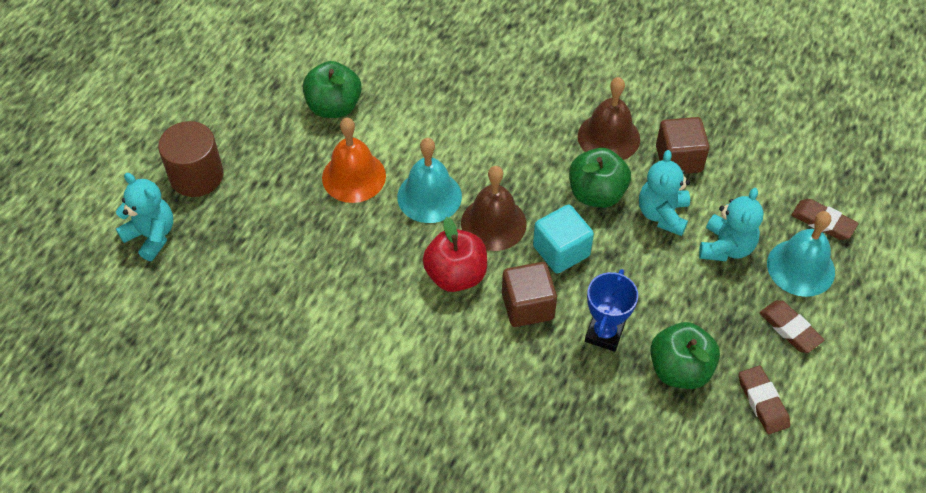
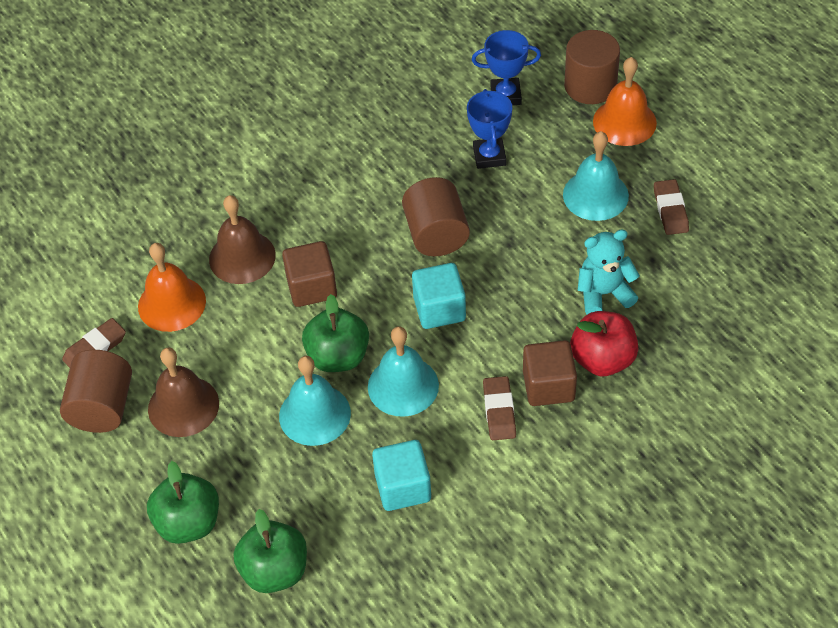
blue trophy: 1 -> 2
brown cylinder: 1 -> 3
orange bell: 1 -> 2
turquoise bell: 2 -> 3
turquoise cube: 1 -> 2
turquoise teddy bear: 3 -> 1

